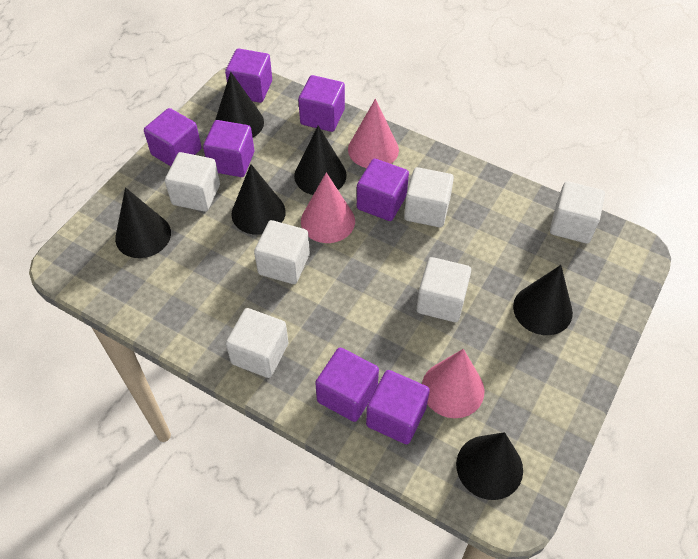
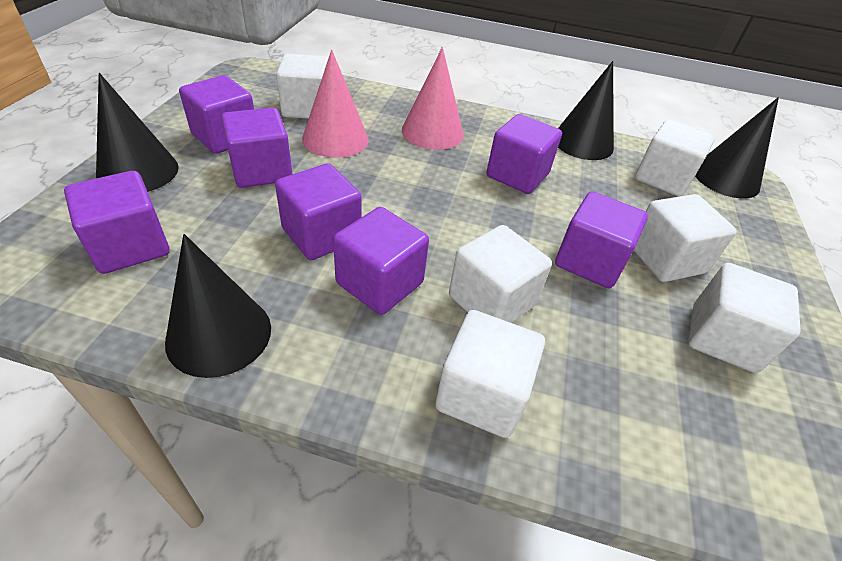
black cone: 6 -> 4
pink cone: 3 -> 2

